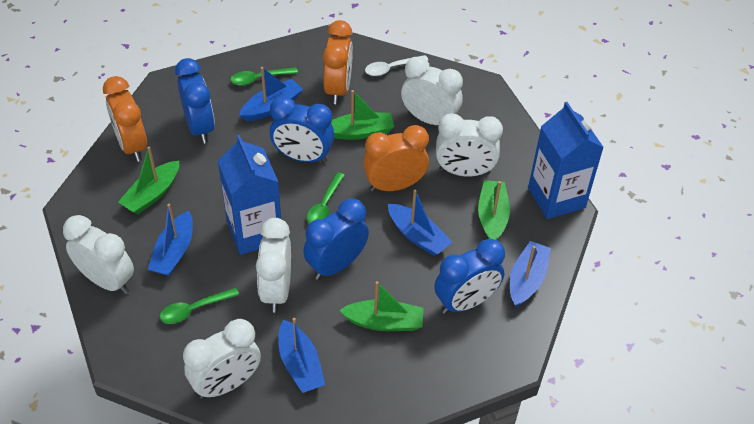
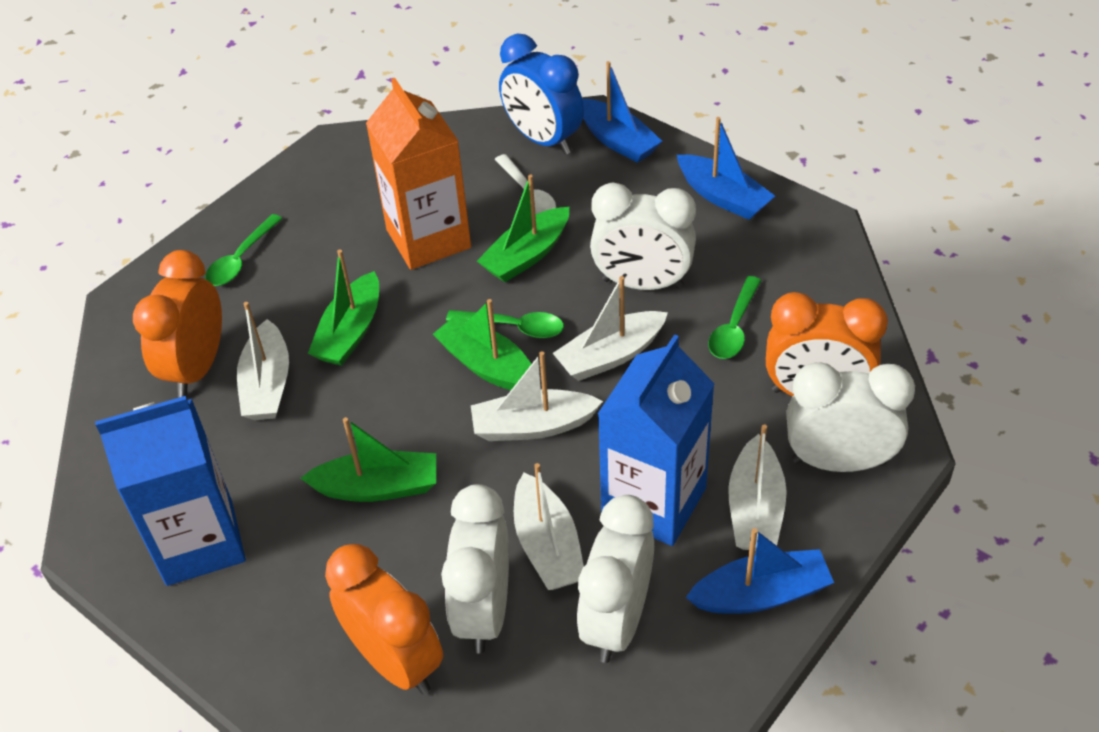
blue boat: 5 -> 3
blue clock: 4 -> 1
orange carton: 0 -> 1
white boat: 0 -> 5
white clock: 5 -> 4

